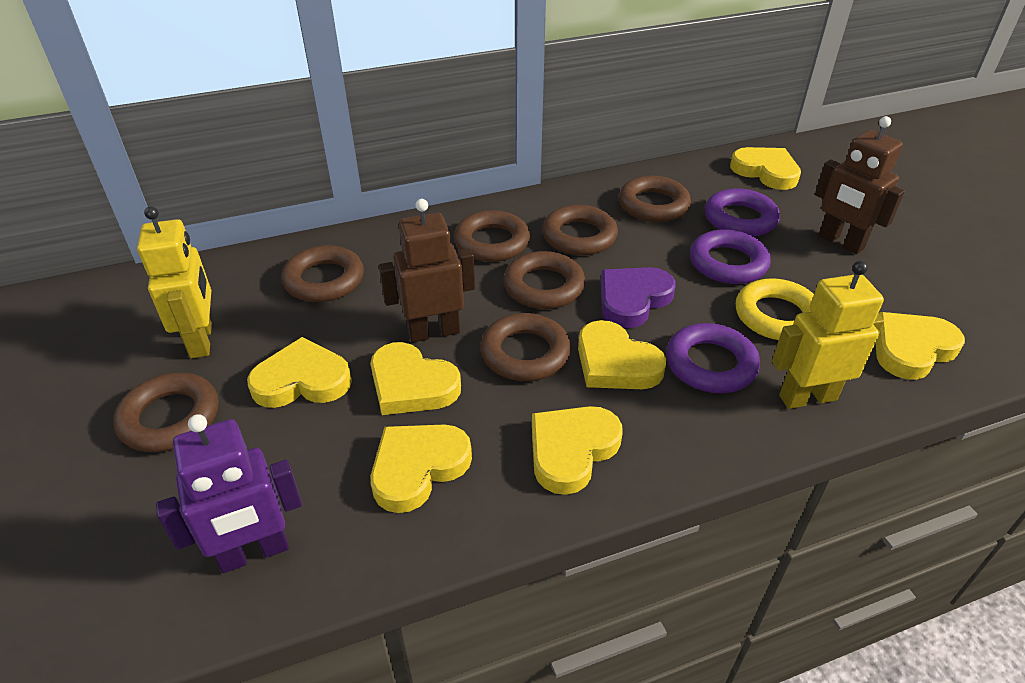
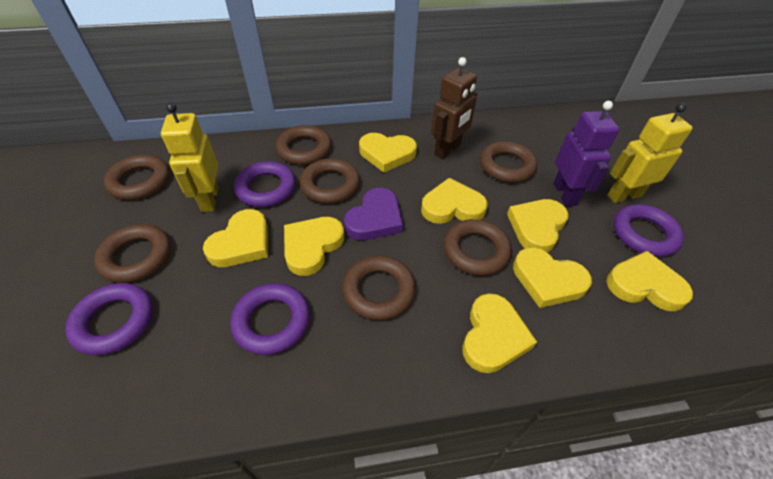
brown robot: 2 -> 1
purple ring: 3 -> 4
yellow heart: 7 -> 8
yellow ring: 1 -> 0

